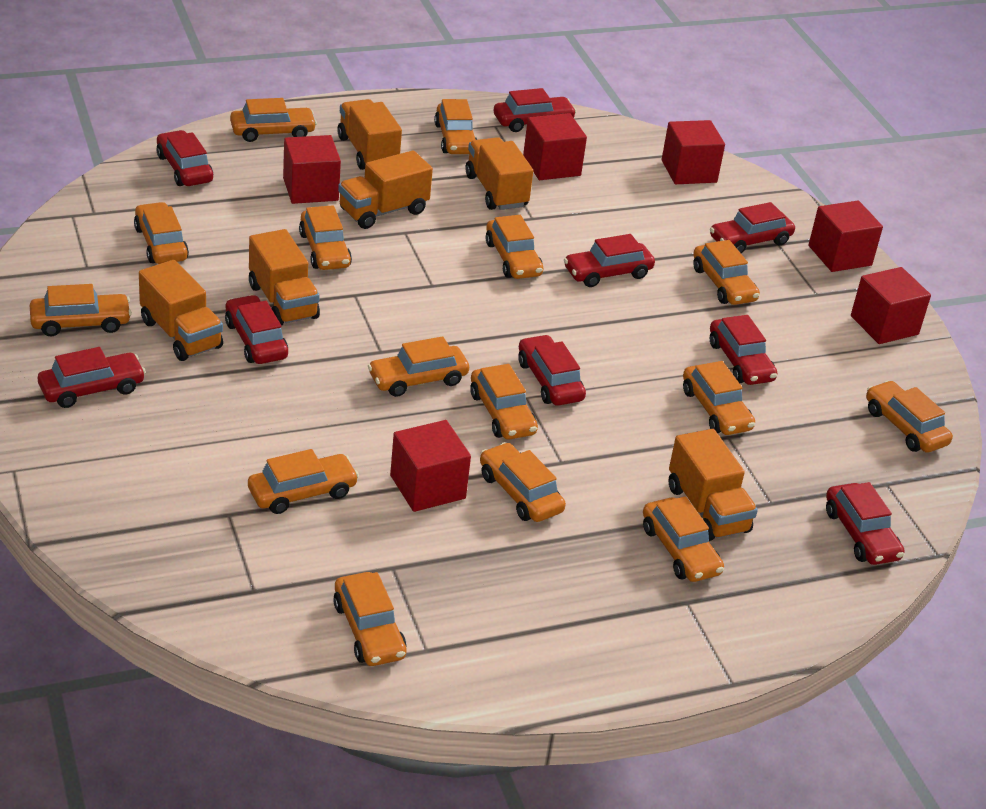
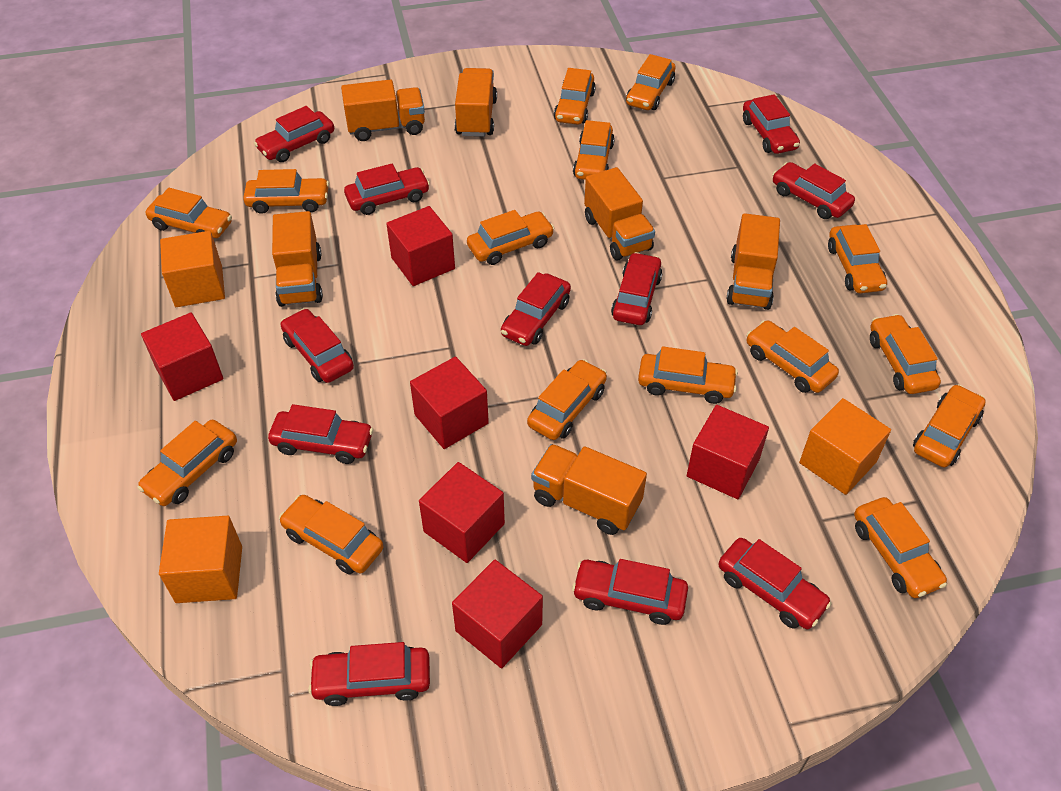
orange cube: 0 -> 3
red car: 9 -> 11

